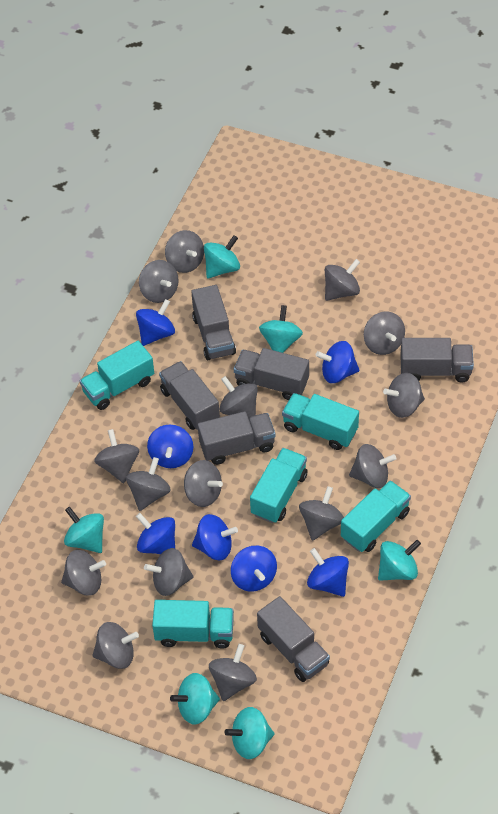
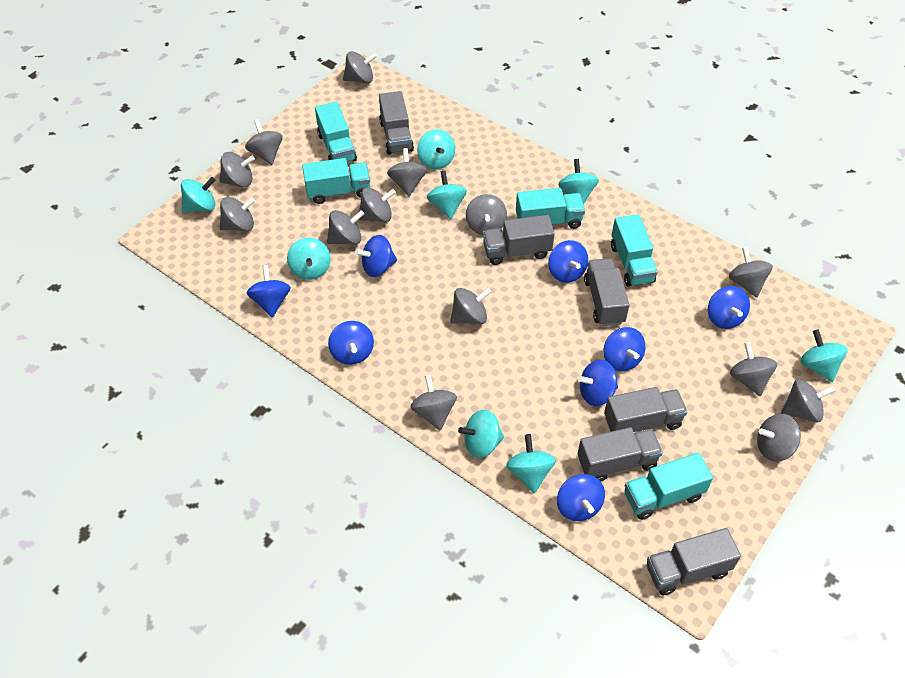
blue spinning top: 7 -> 8
grey spinning top: 15 -> 14
turquoise spinning top: 6 -> 8

